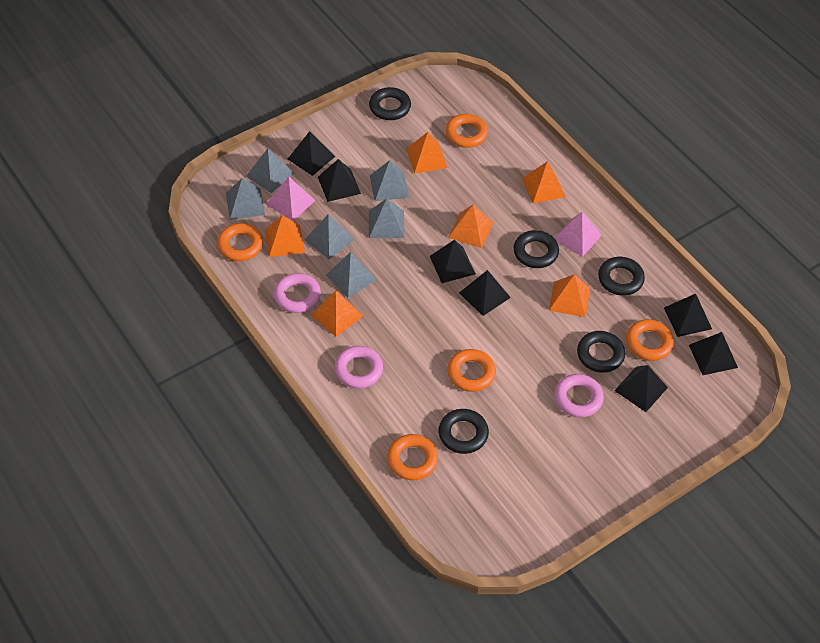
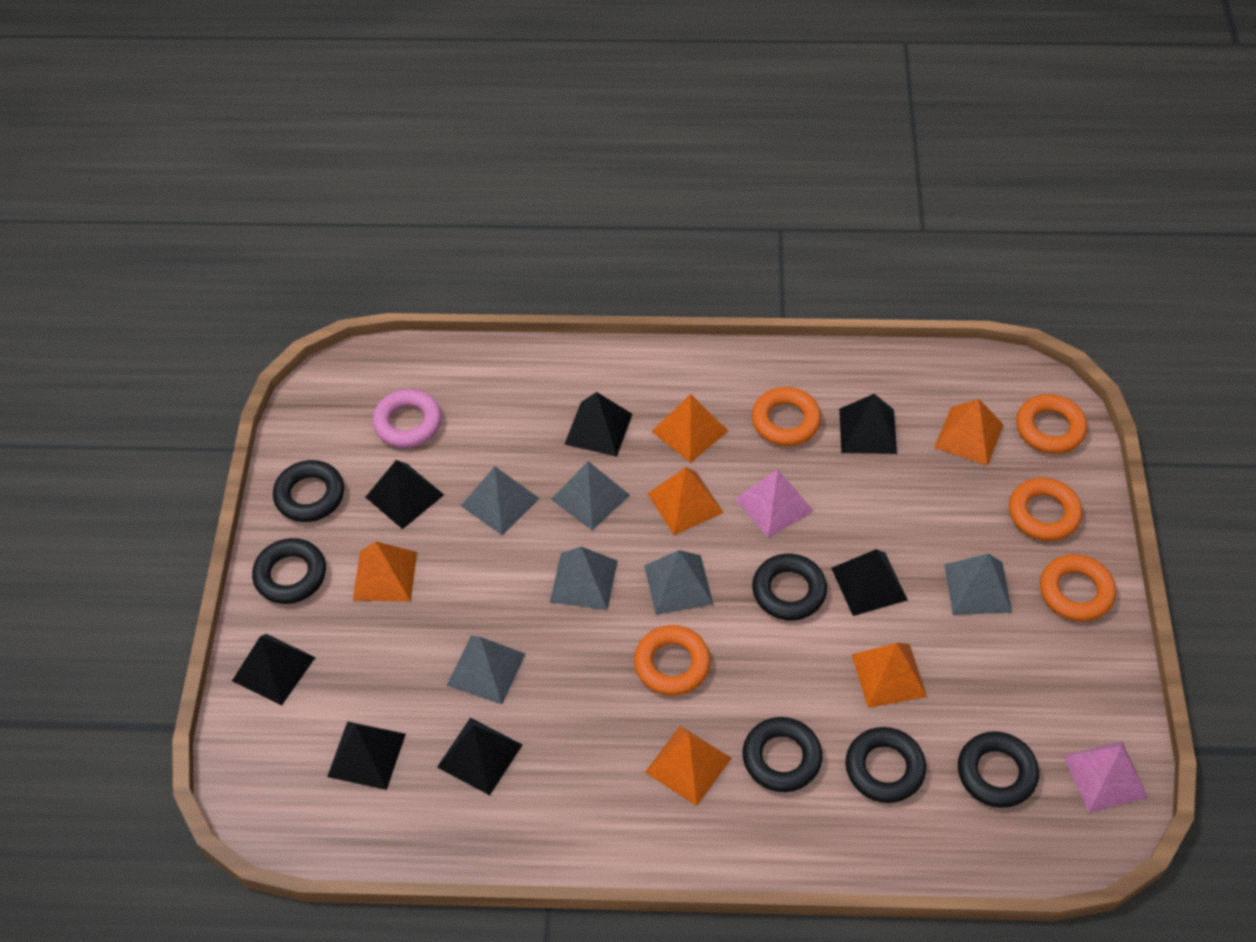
black ring: 5 -> 6
pink ring: 3 -> 1

